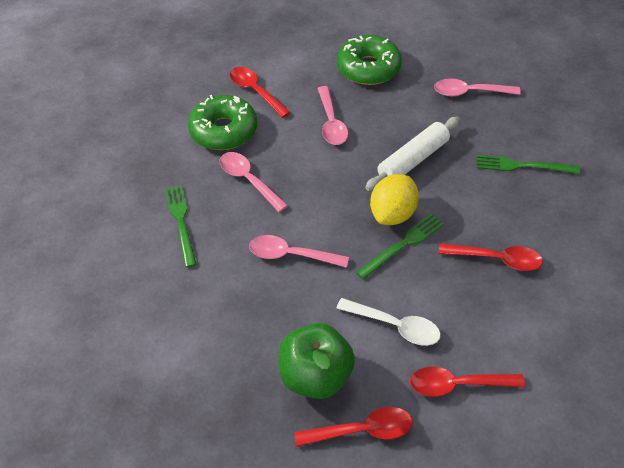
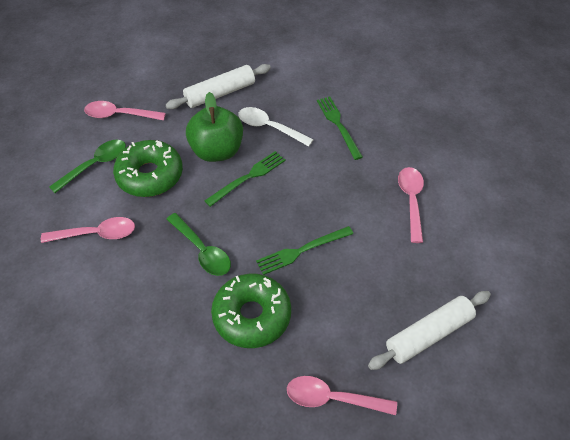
green spoon: 0 -> 2
red spoon: 4 -> 0
white rolling pin: 1 -> 2
yellow lemon: 1 -> 0

